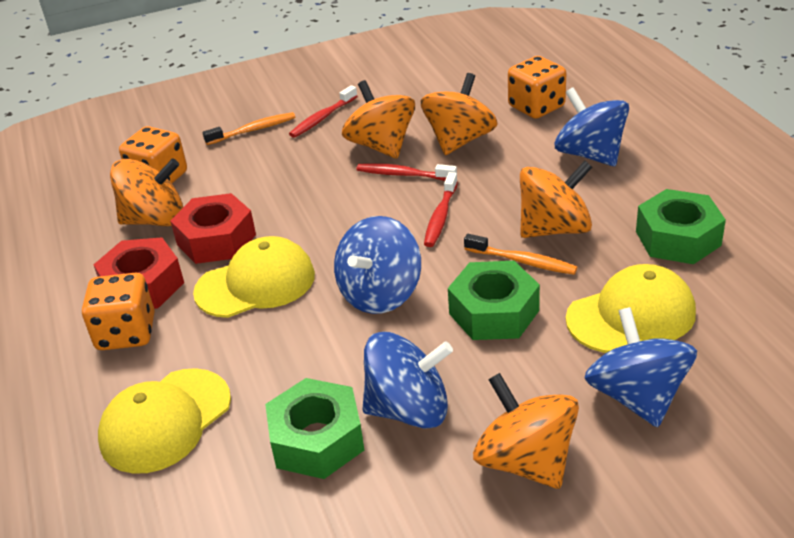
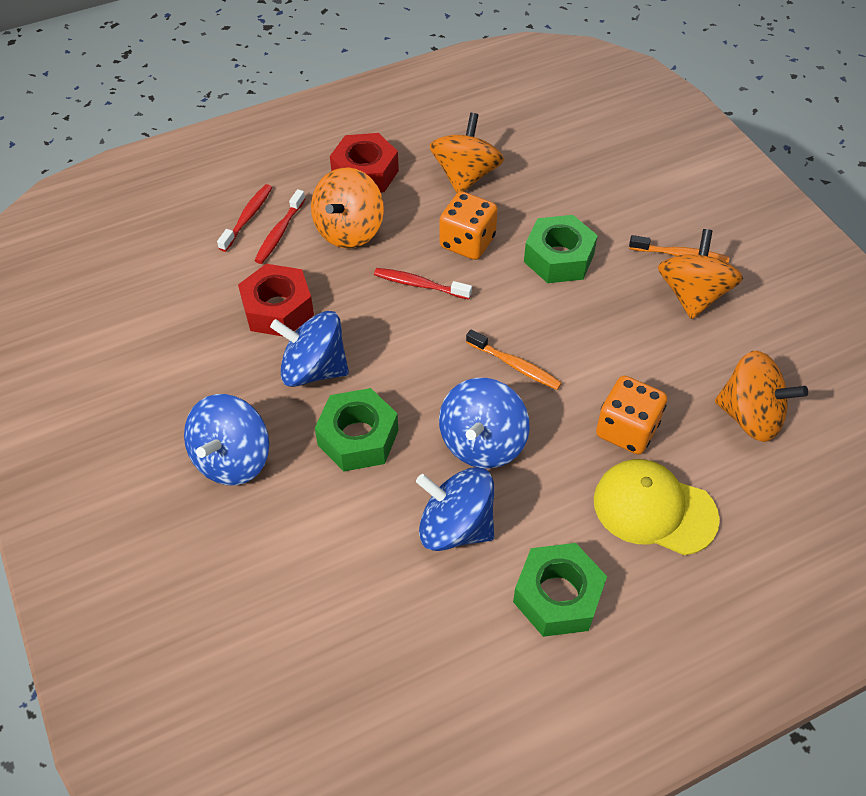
orange dice: 3 -> 2
orange spinning top: 5 -> 4
yellow cap: 3 -> 1

